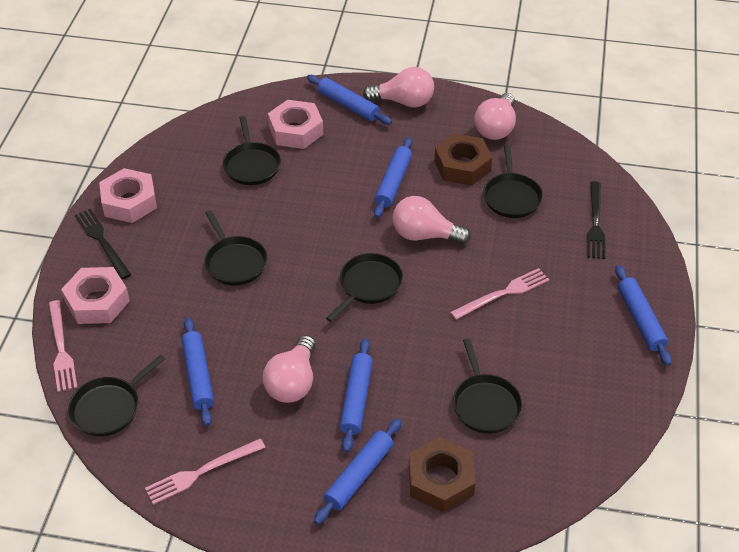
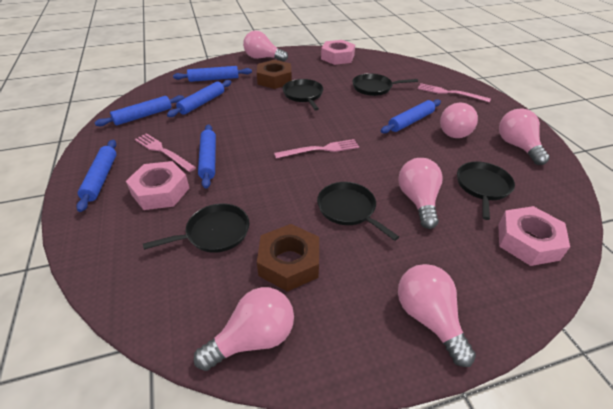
black fork: 2 -> 0
black pan: 6 -> 5
pink light bulb: 4 -> 6

